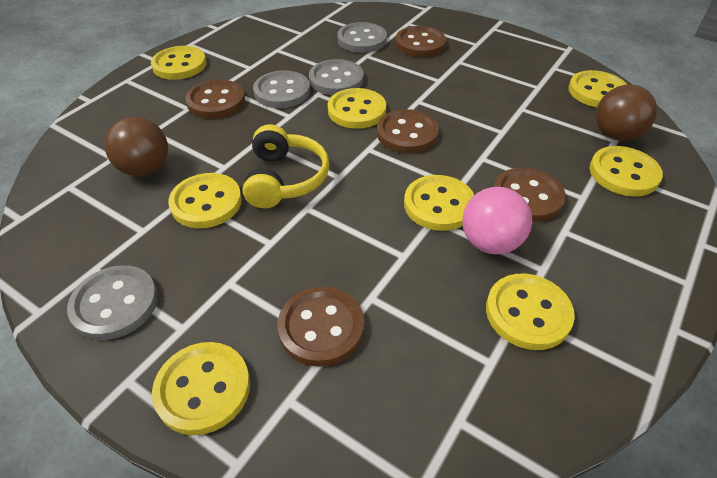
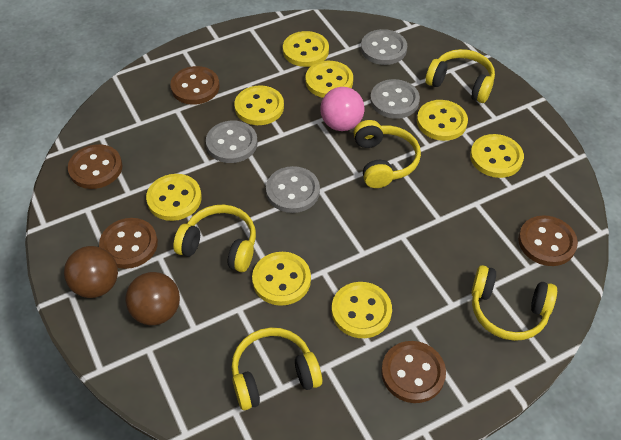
yellow headphones: 1 -> 5

